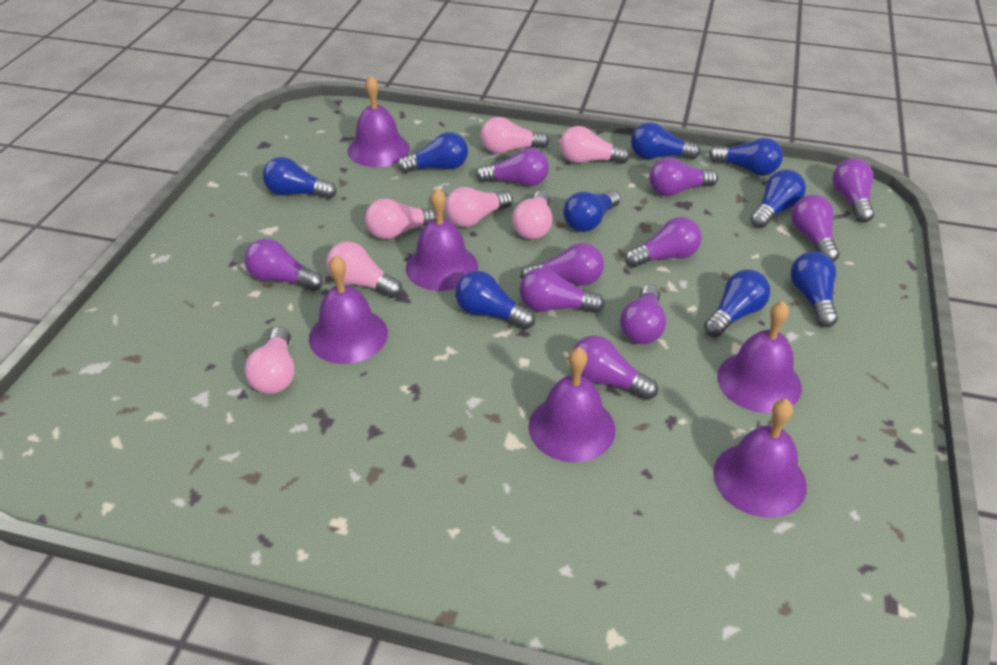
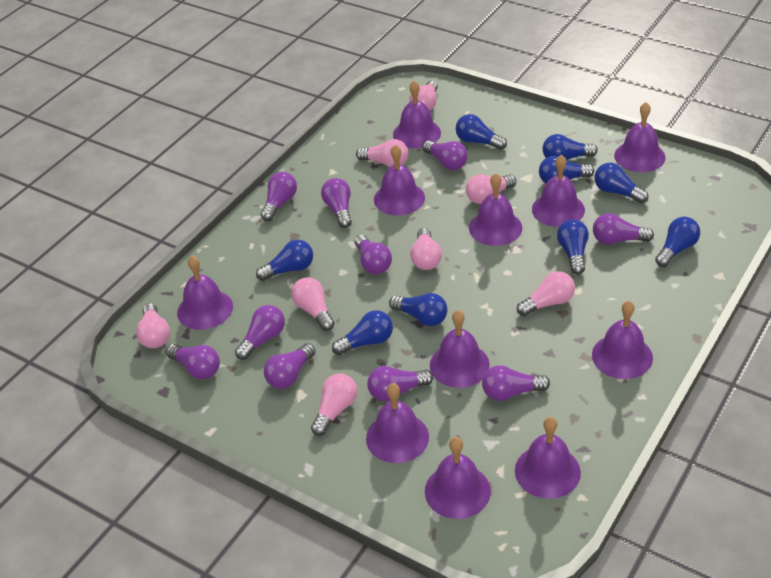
pink light bulb: 7 -> 8
purple bell: 6 -> 11

